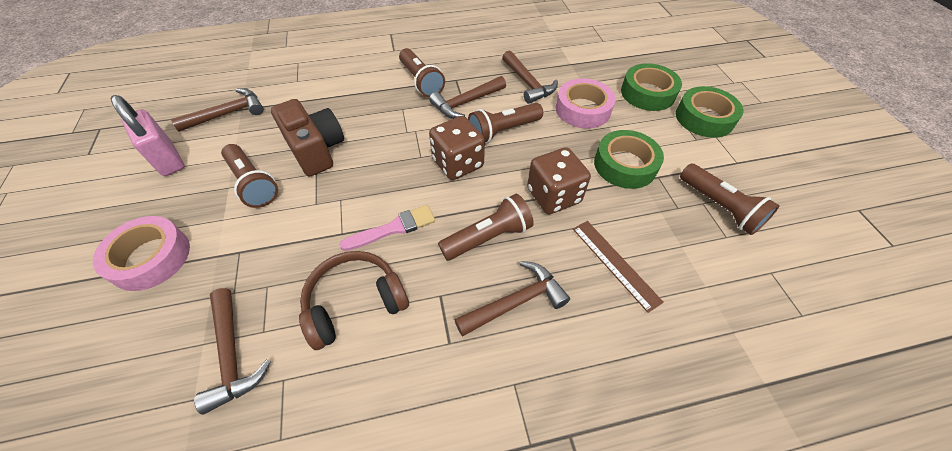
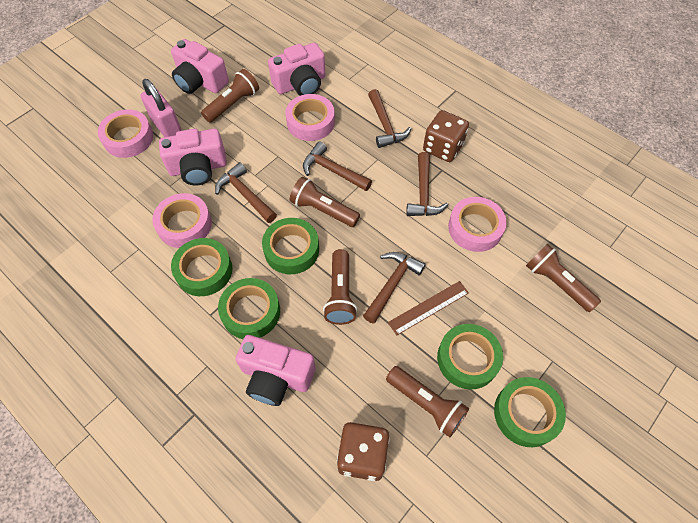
brown camera: 1 -> 0
brown headphones: 1 -> 0
green tape: 3 -> 5
pink brush: 1 -> 0
pink camera: 0 -> 4
pink tape: 2 -> 4

